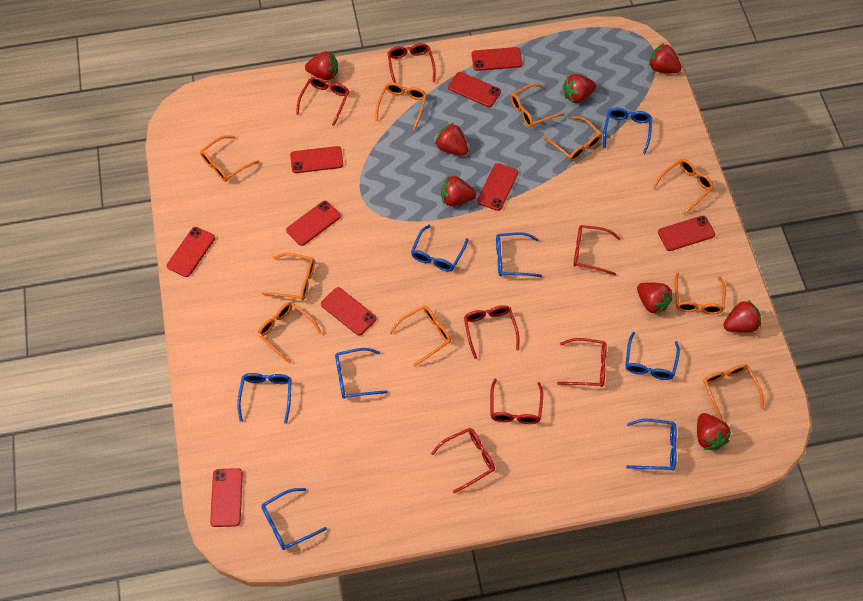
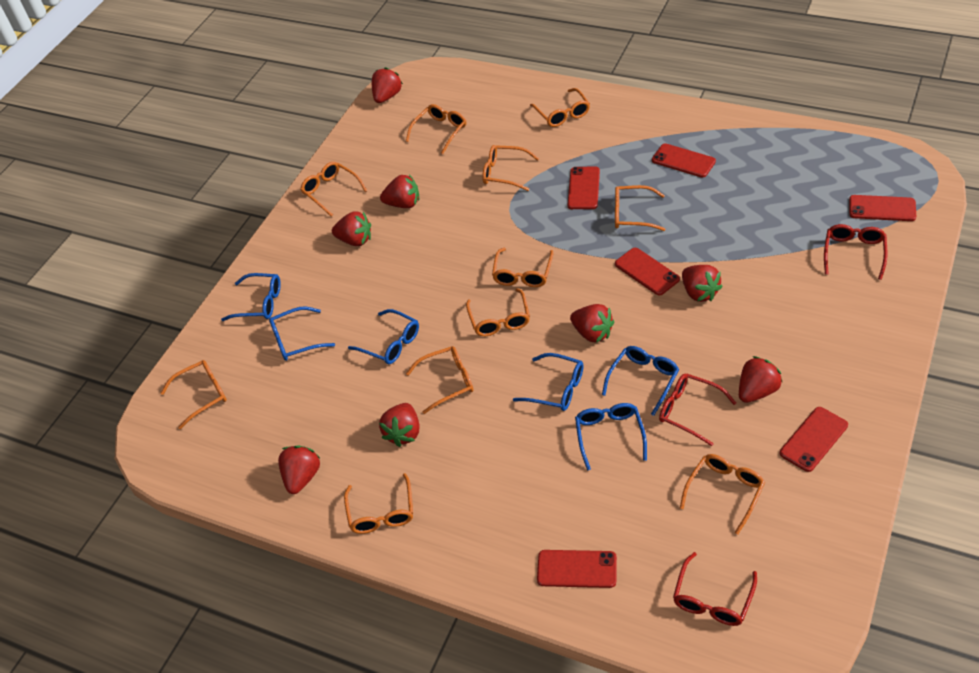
blue glasses: 8 -> 6
orange glasses: 10 -> 11
red glasses: 7 -> 3
red phone: 9 -> 6

